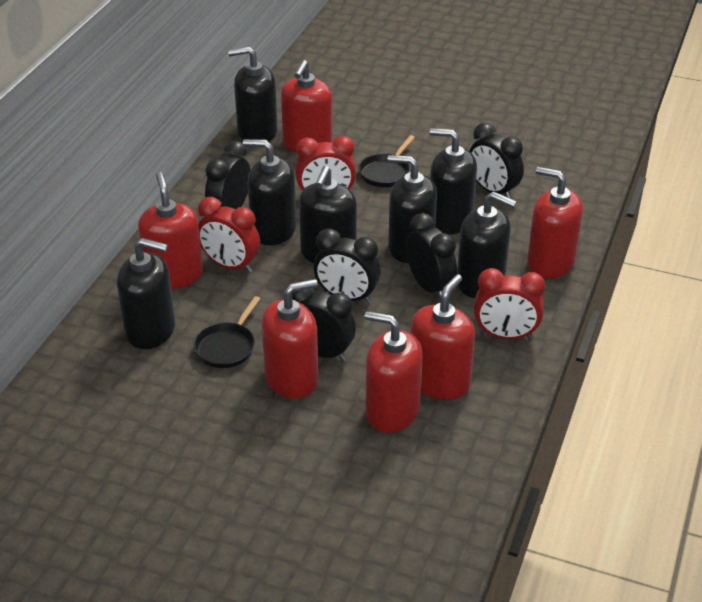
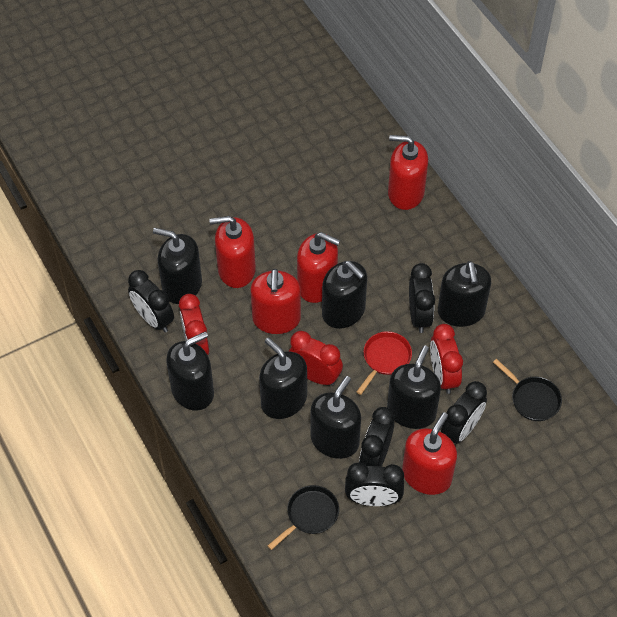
red pan: 0 -> 1
red soap dispenser: 6 -> 5

